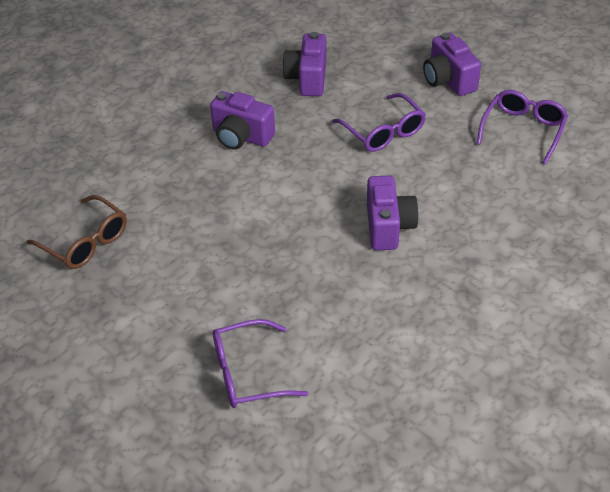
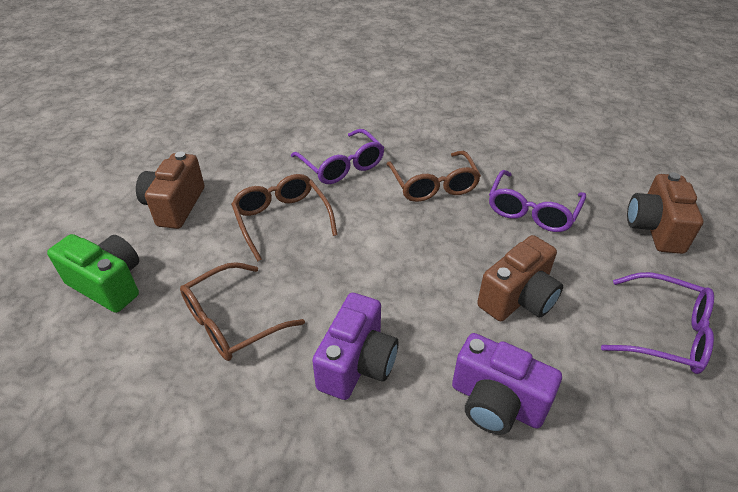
brown camera: 0 -> 3
brown glasses: 1 -> 3
green camera: 0 -> 1
purple camera: 4 -> 2

